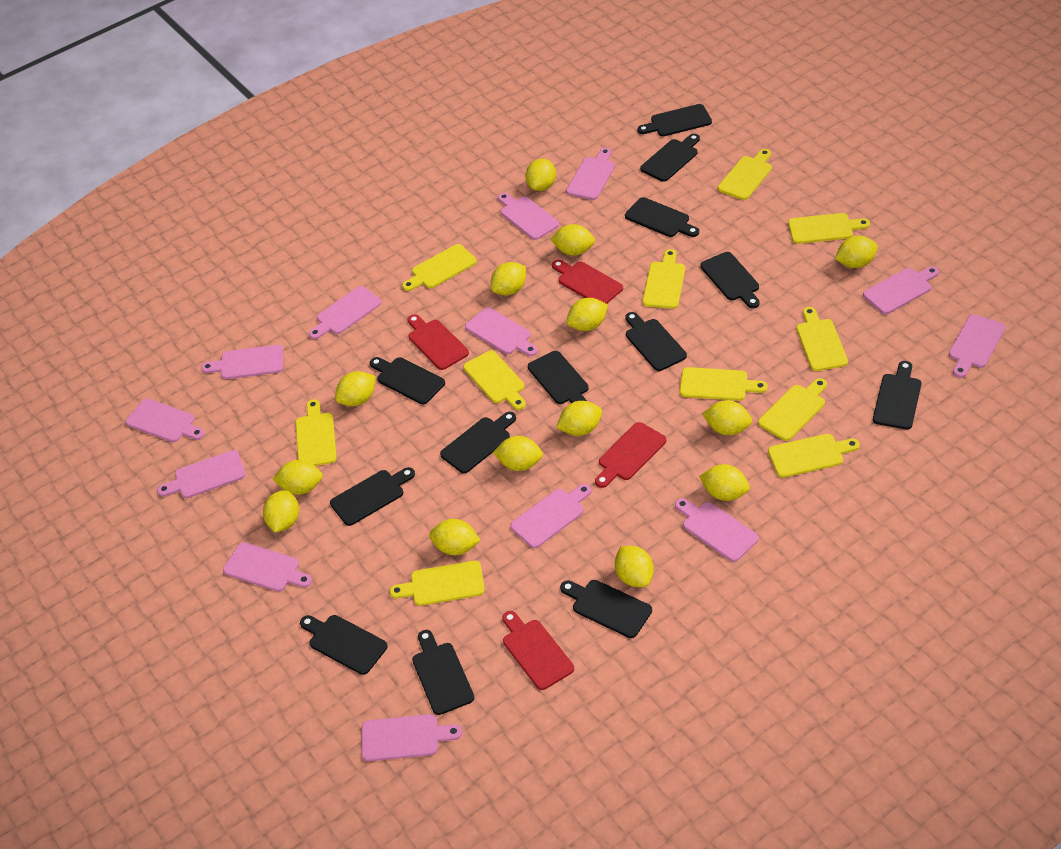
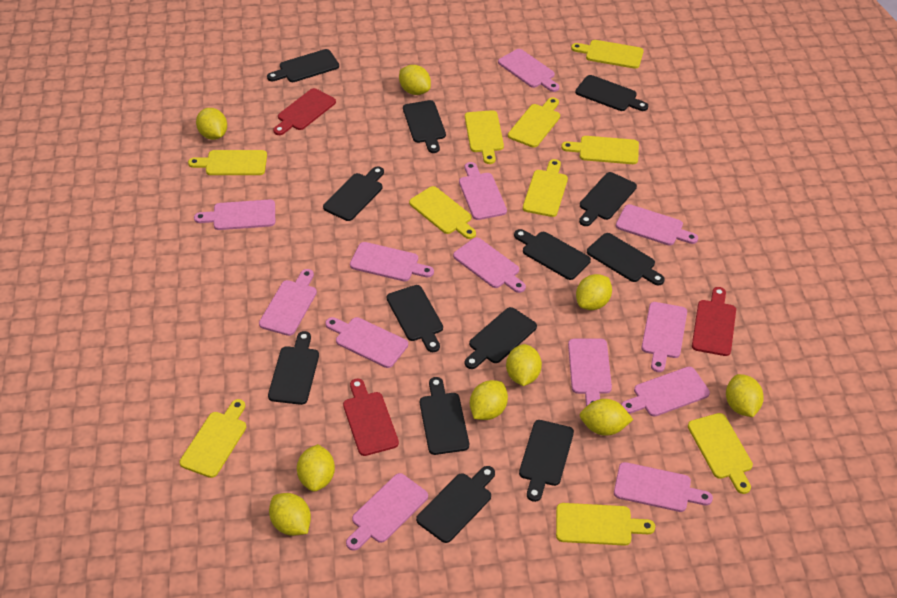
red cutting board: 4 -> 3
yellow cutting board: 11 -> 10
yellow lemon: 14 -> 9

